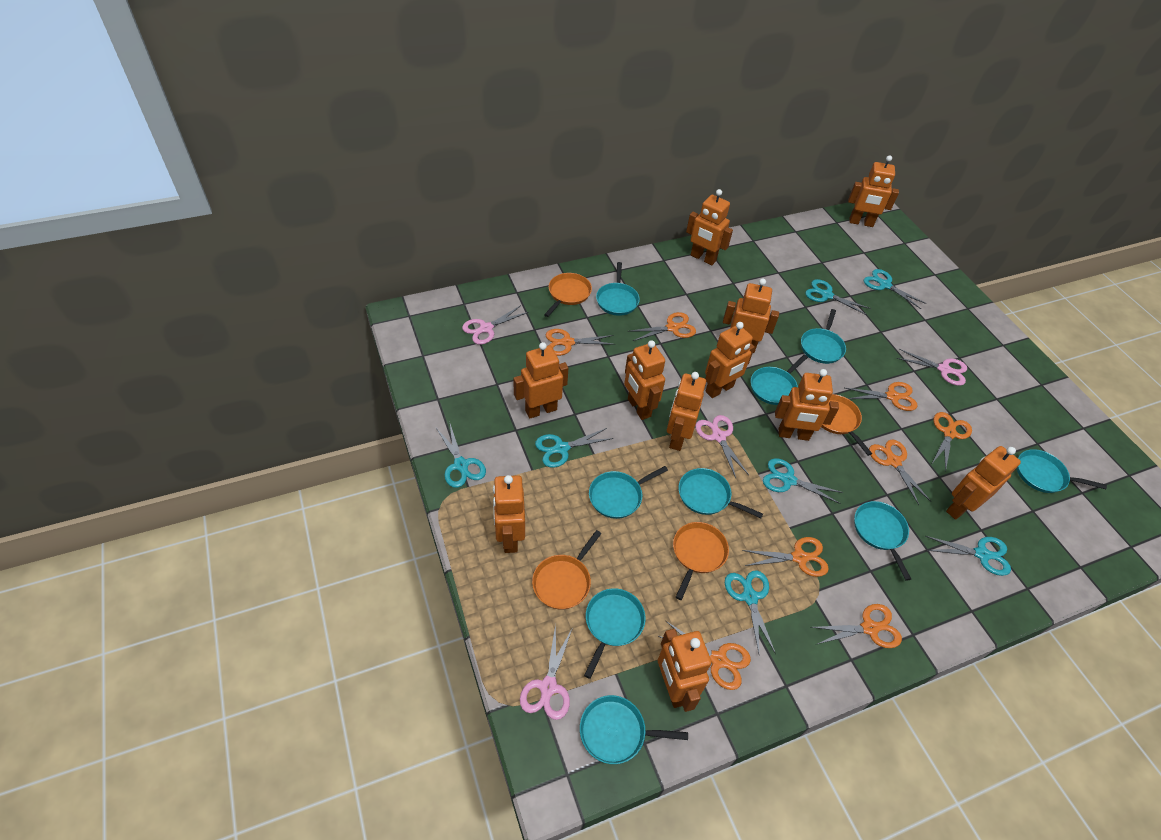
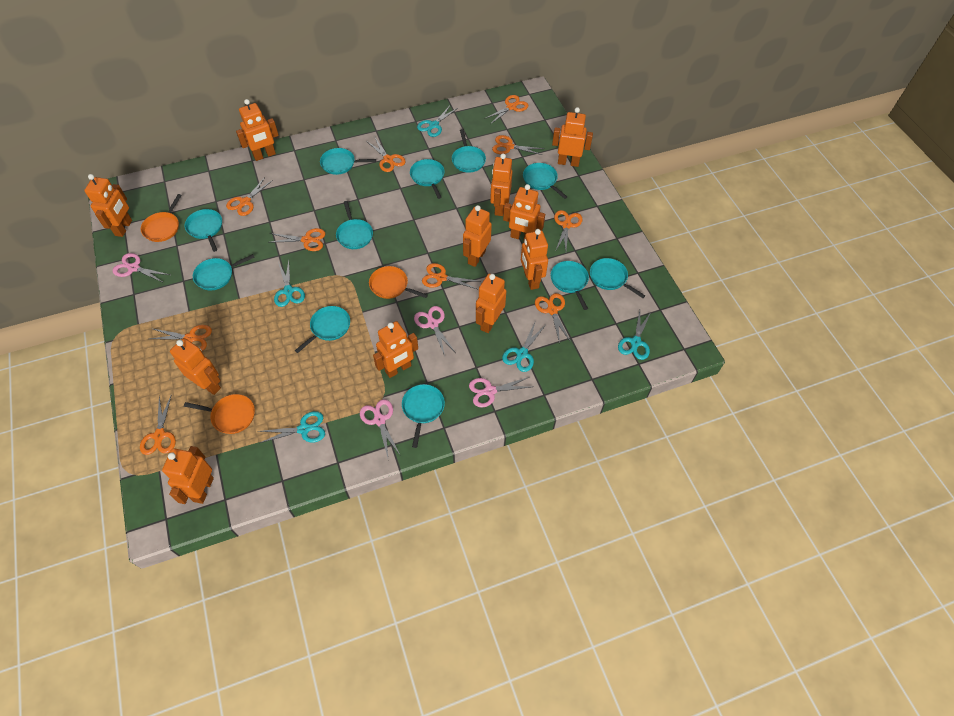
orange pan: 4 -> 3
orange scissors: 8 -> 10
turquoise pan: 9 -> 11
turquoise scissors: 7 -> 5

